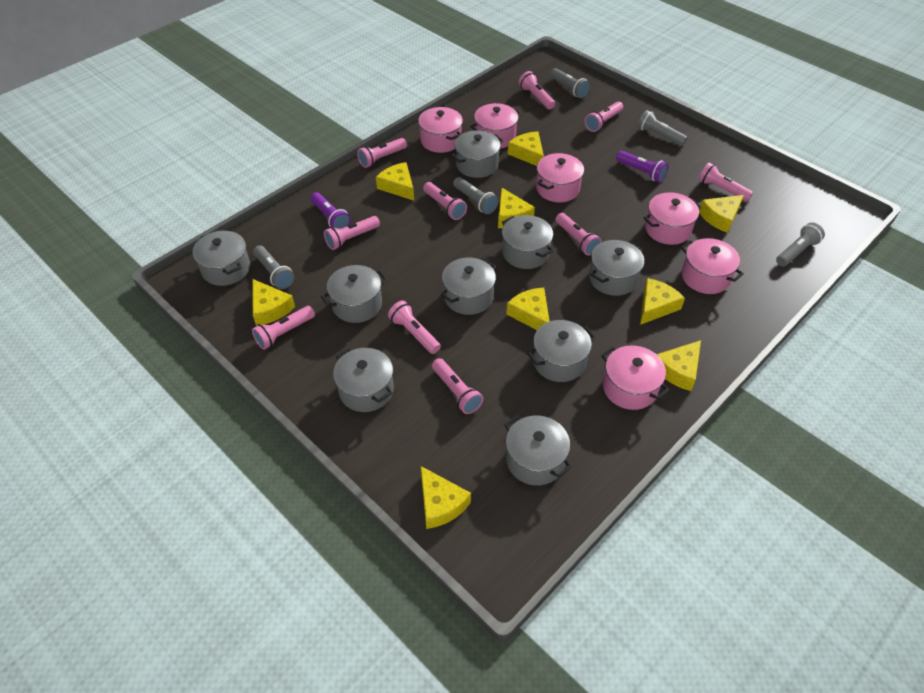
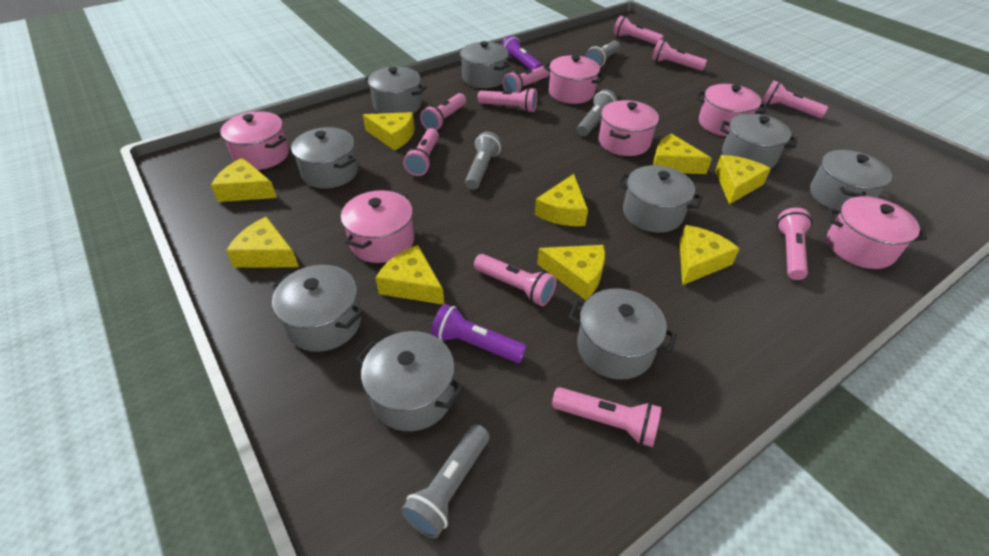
grey flashlight: 5 -> 4

